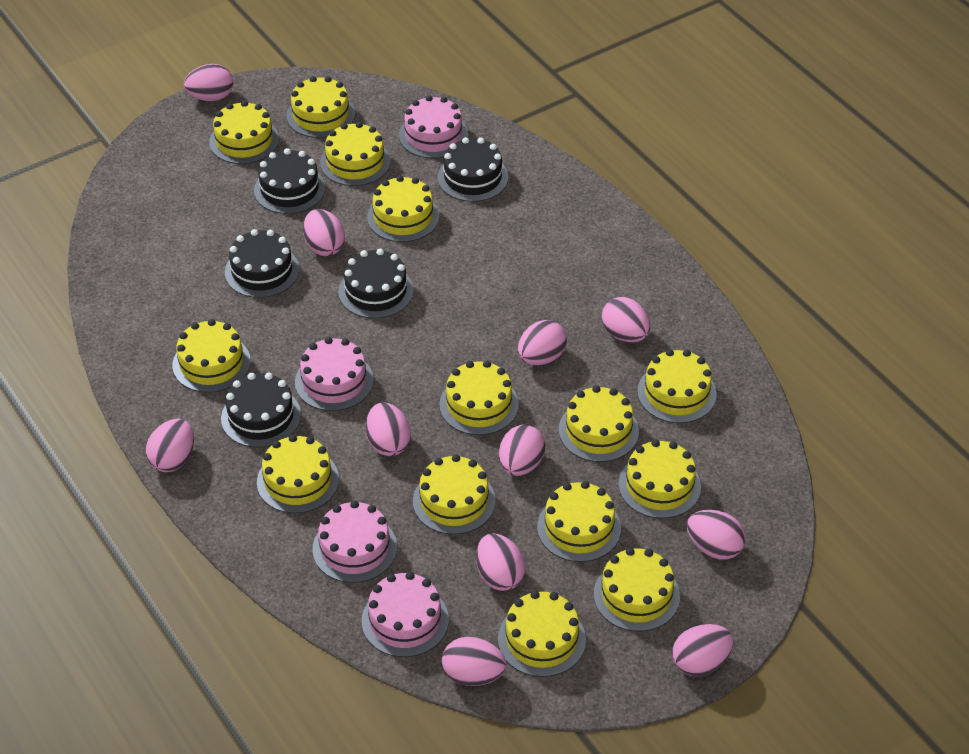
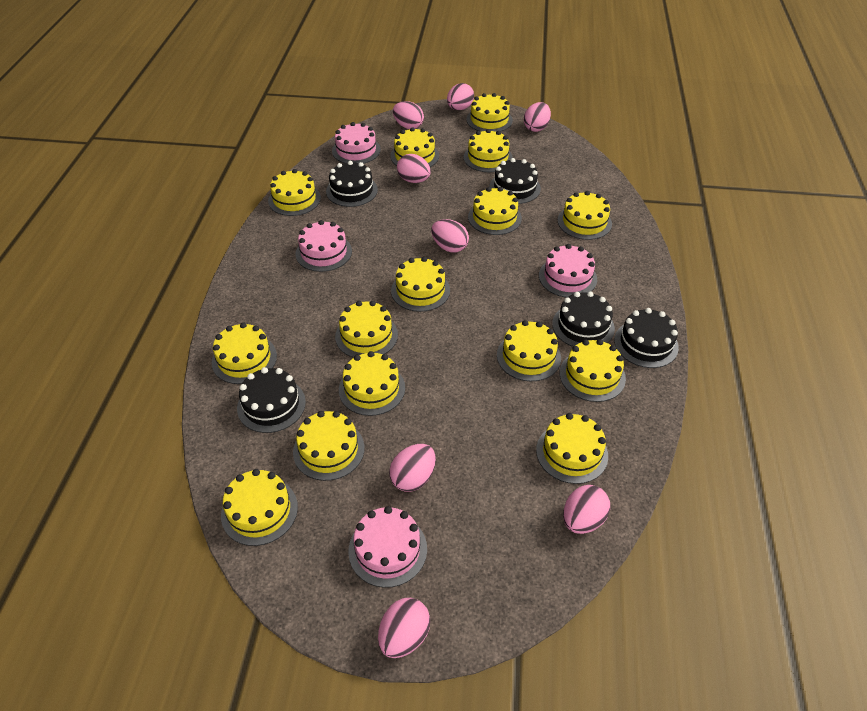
pink egg: 11 -> 8
yellow cake: 14 -> 15

